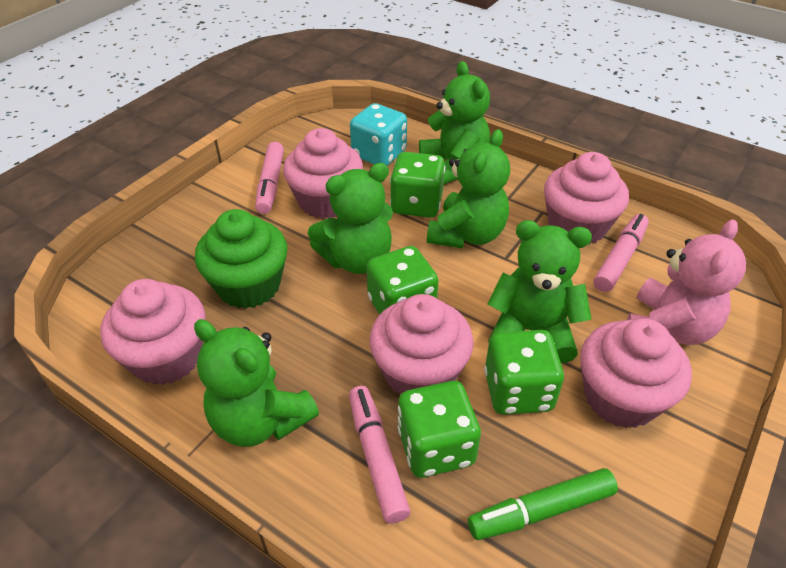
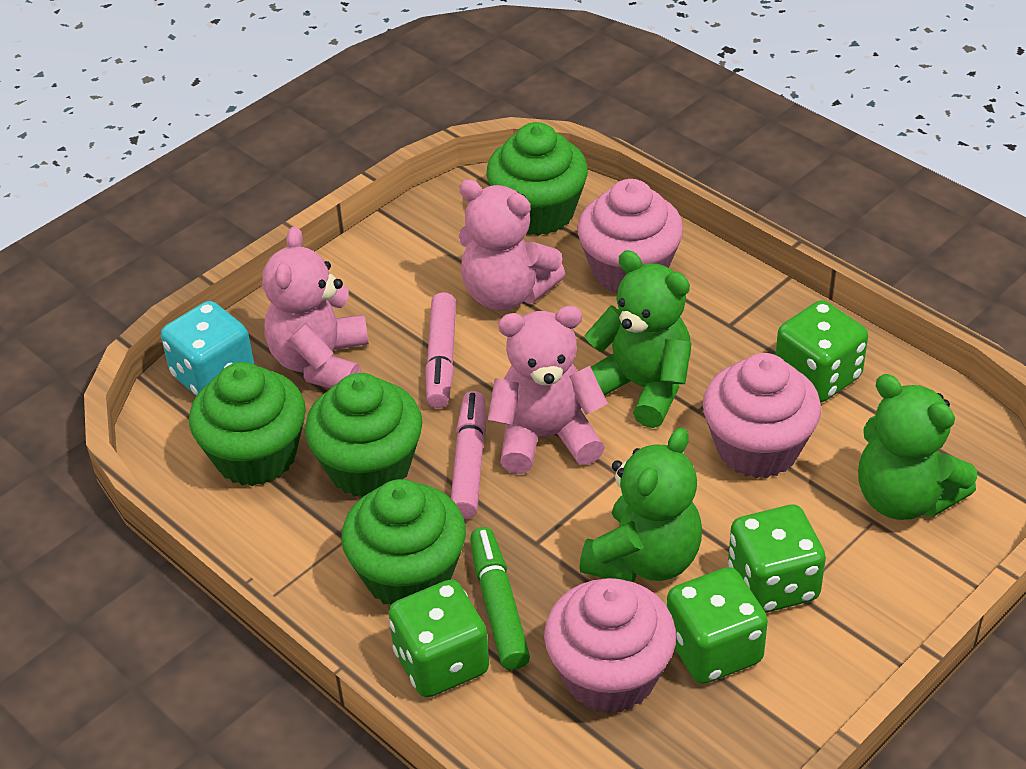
green cupcake: 1 -> 4
green teddy bear: 5 -> 3
pink cupcake: 5 -> 3
pink marker: 3 -> 2
pink teddy bear: 1 -> 3

